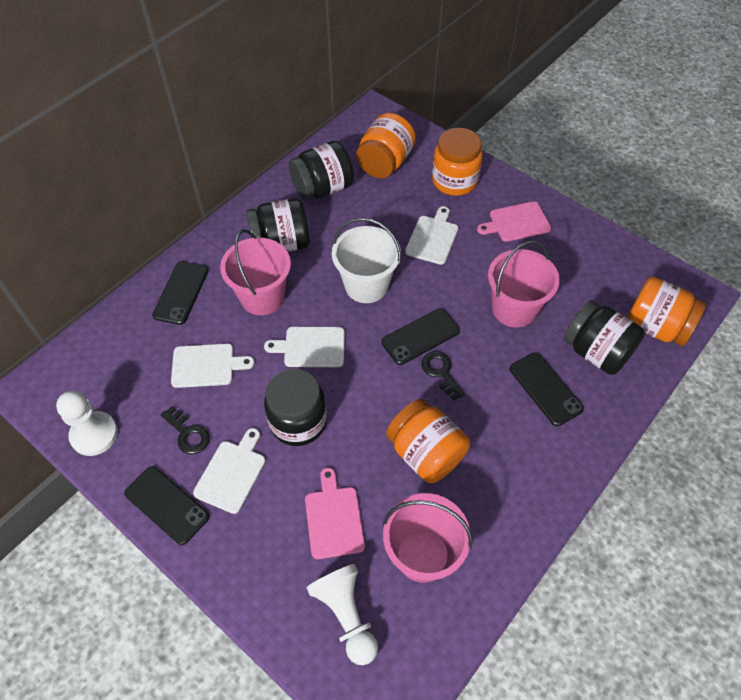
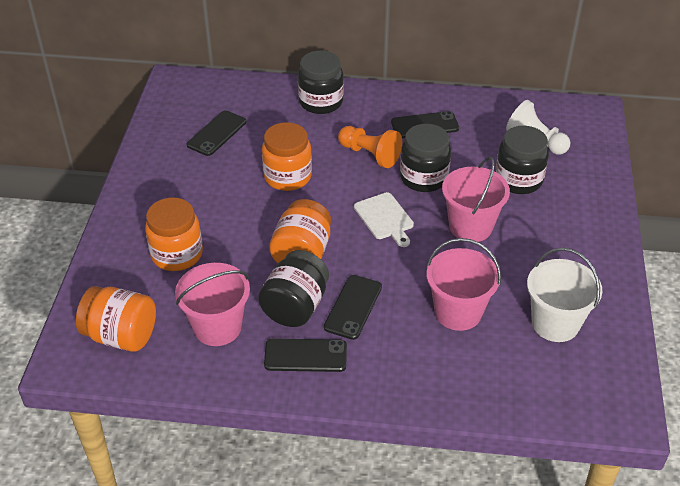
black key: 2 -> 0
orange pawn: 0 -> 1
pink cutting board: 2 -> 0
white cutting board: 4 -> 1
white pawn: 2 -> 1

